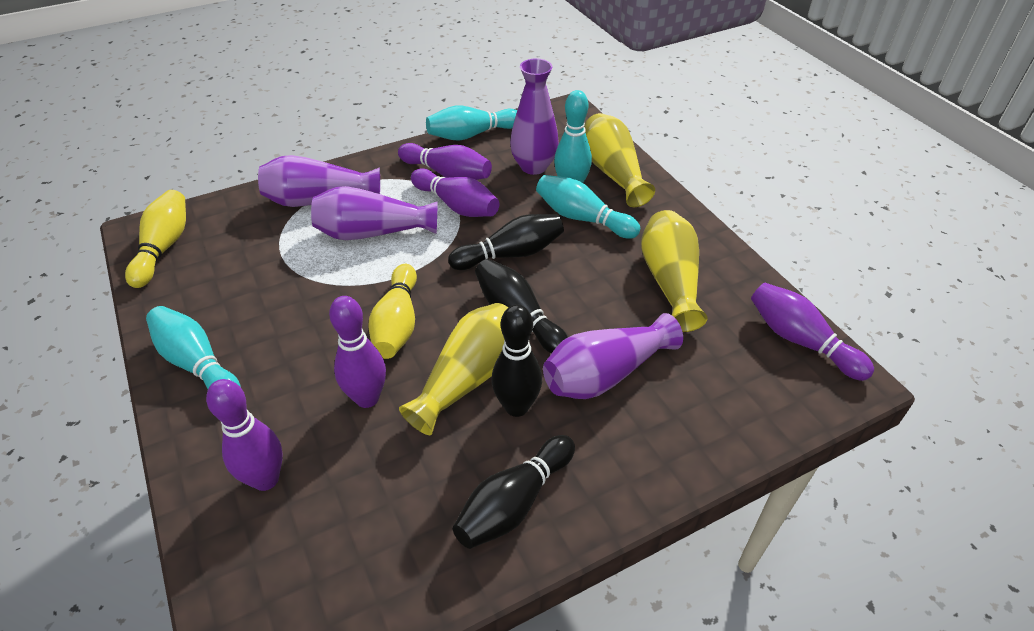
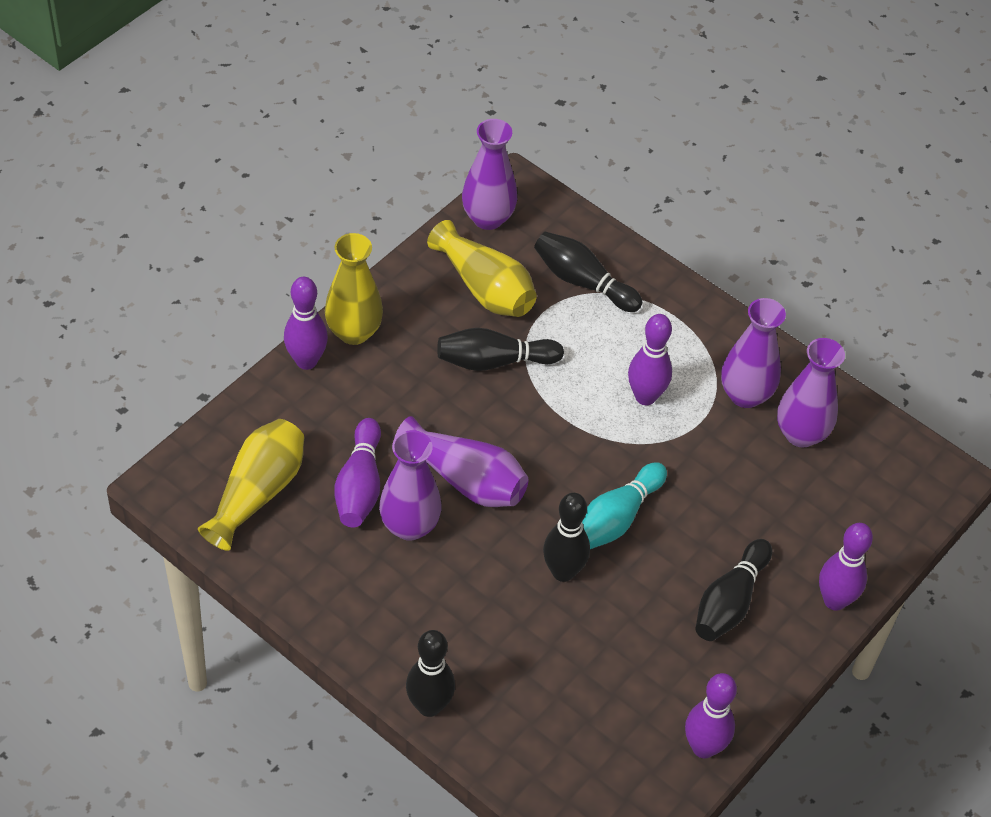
black bowling pin: 4 -> 5
purple vase: 4 -> 5
turquoise bowling pin: 4 -> 1
yellow bowling pin: 2 -> 0

